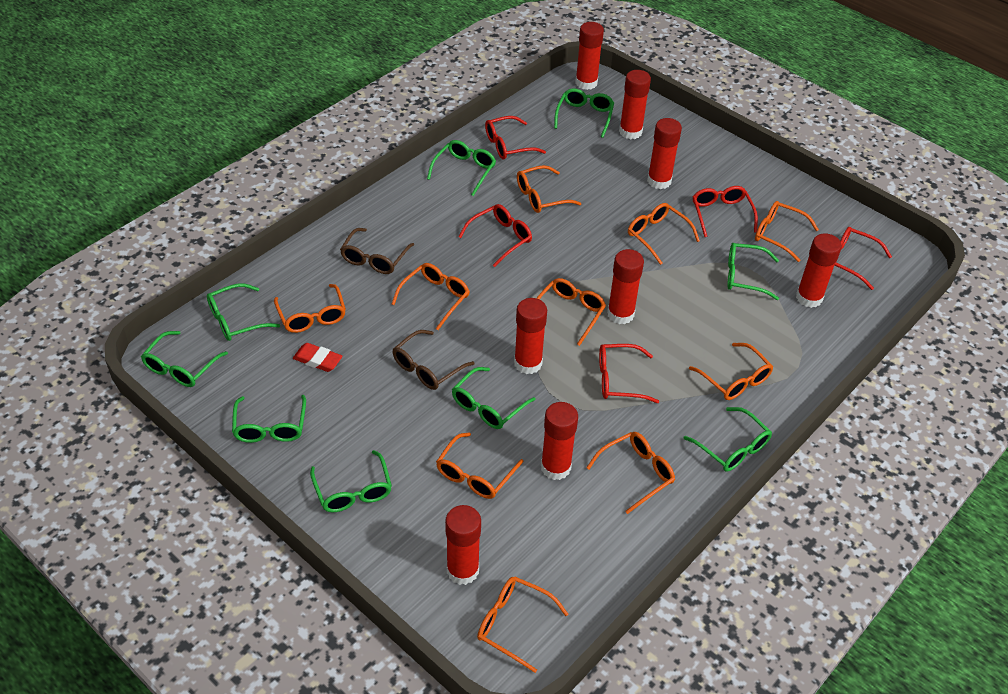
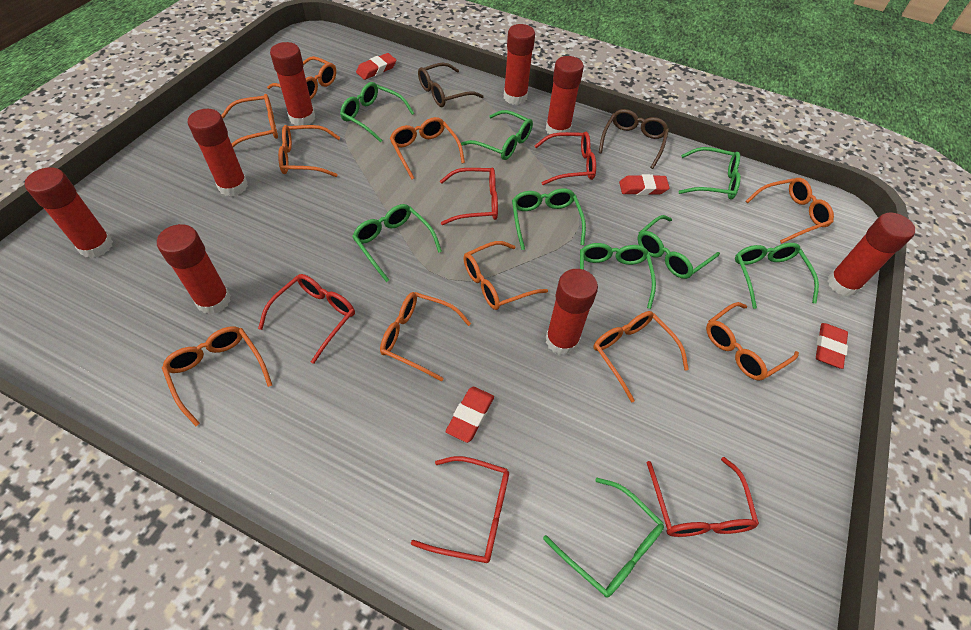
red eraser: 1 -> 4

